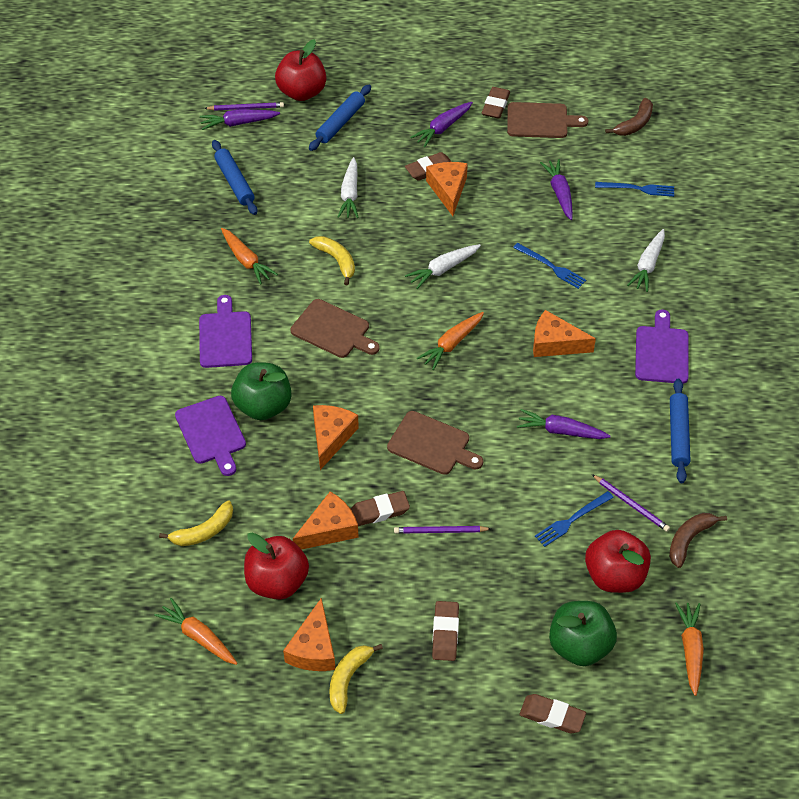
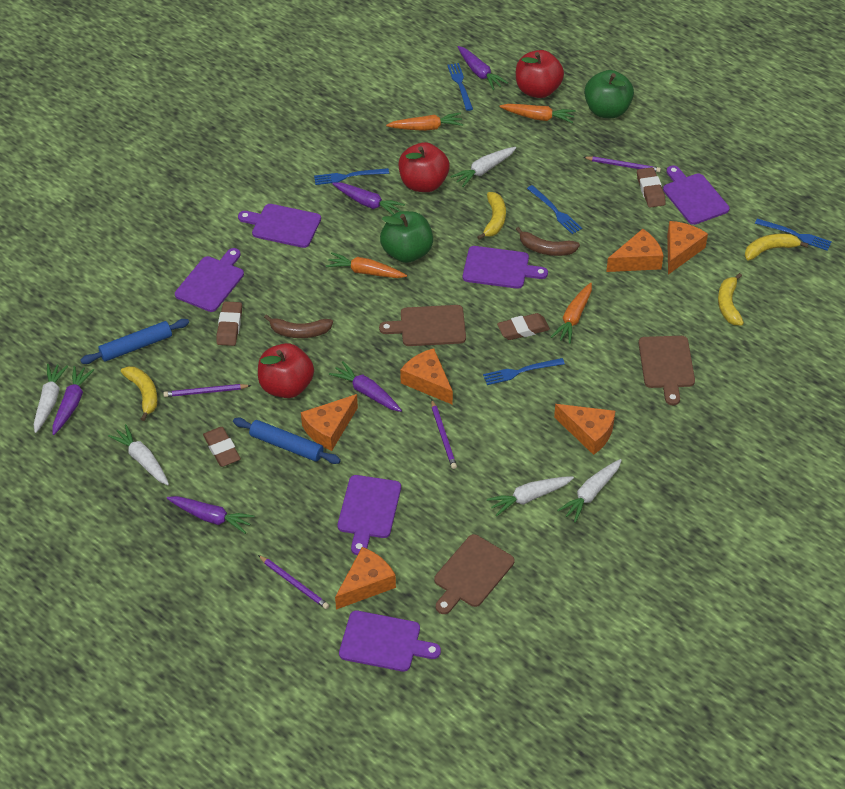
blue fork: 3 -> 5
blue rolling pin: 3 -> 2
brown eraser: 5 -> 4
orange cheese: 5 -> 6
purple carrot: 4 -> 5
purple cutting board: 3 -> 6
purple pencil: 3 -> 4
white carrot: 3 -> 5
yellow banana: 3 -> 4

